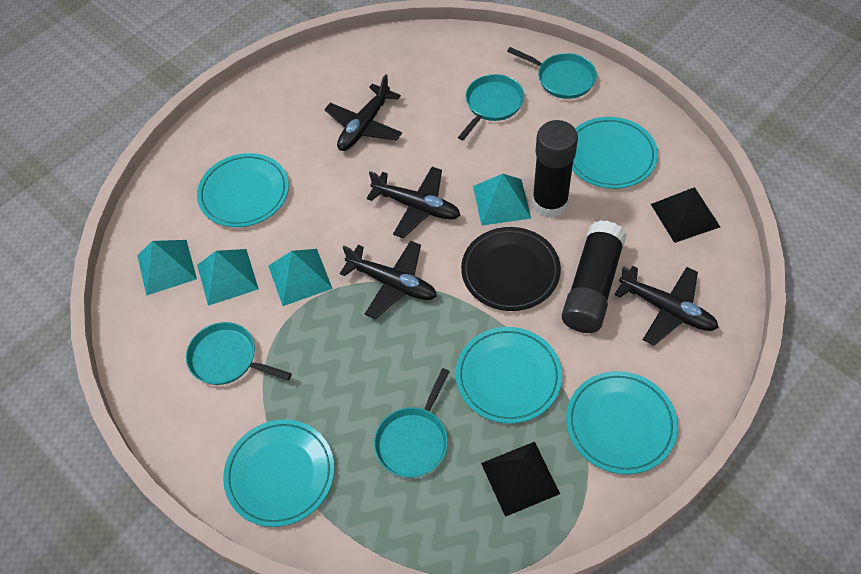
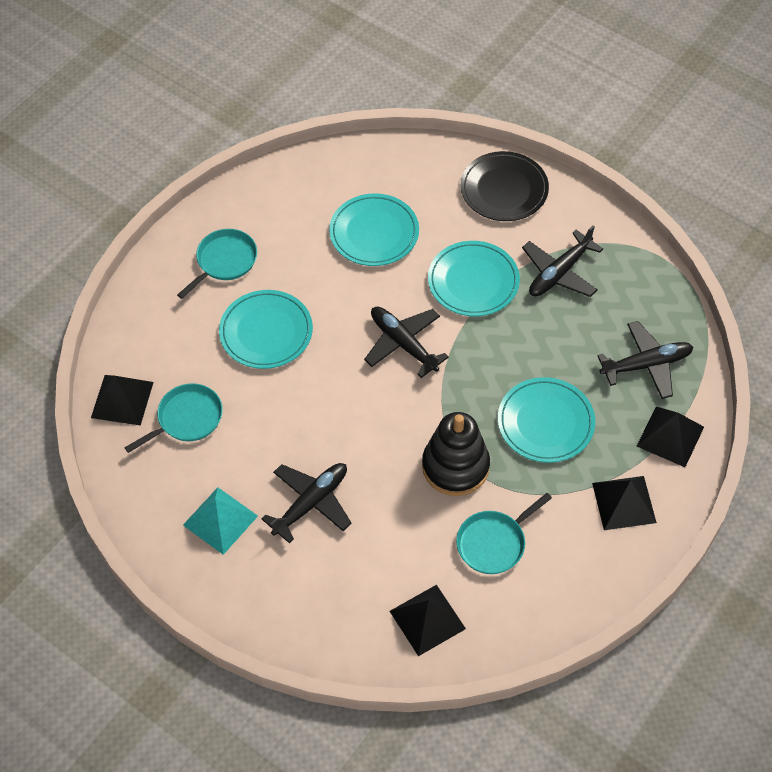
black glue stick: 2 -> 0
black pyramid: 2 -> 4
black stacking toy: 0 -> 1
turquoise pan: 4 -> 3
turquoise plate: 5 -> 4
turquoise pyramid: 4 -> 1

